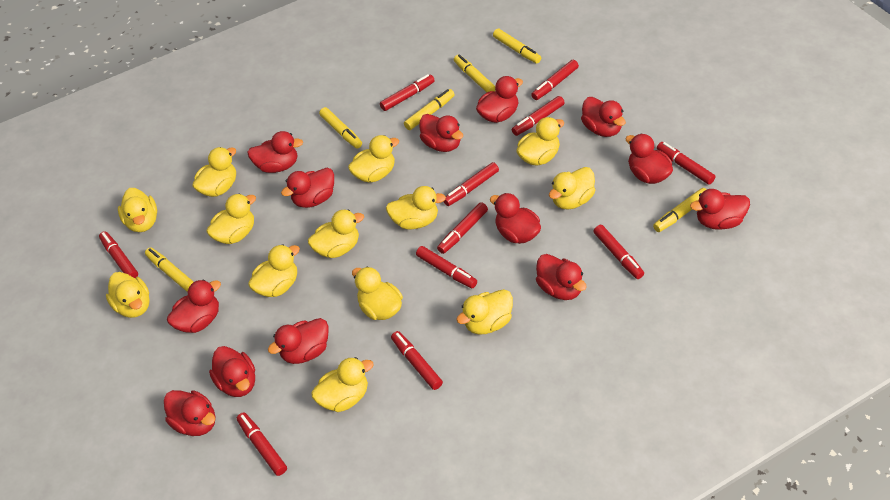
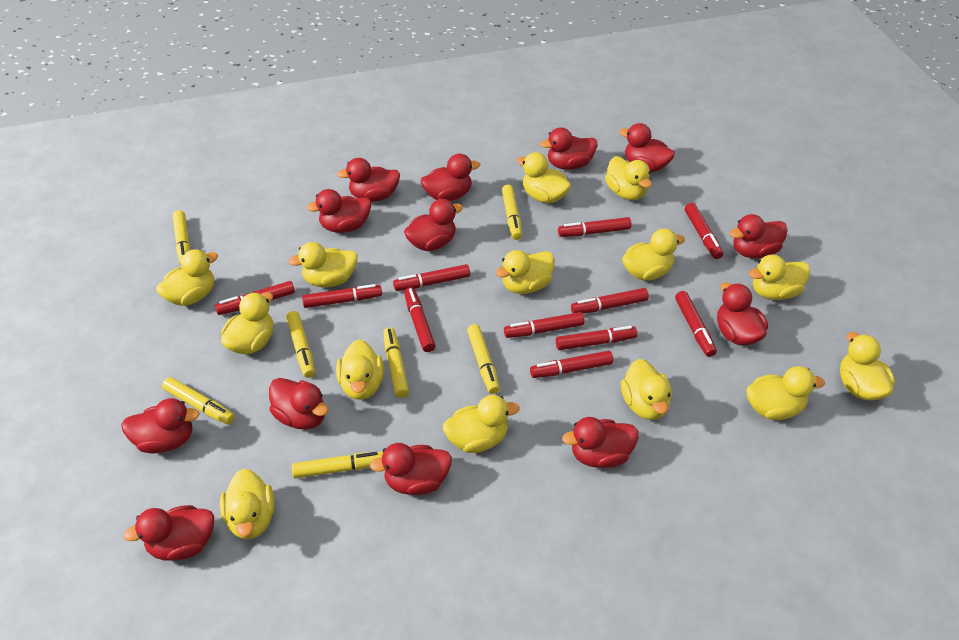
yellow duck: 13 -> 14
yellow marker: 6 -> 7

